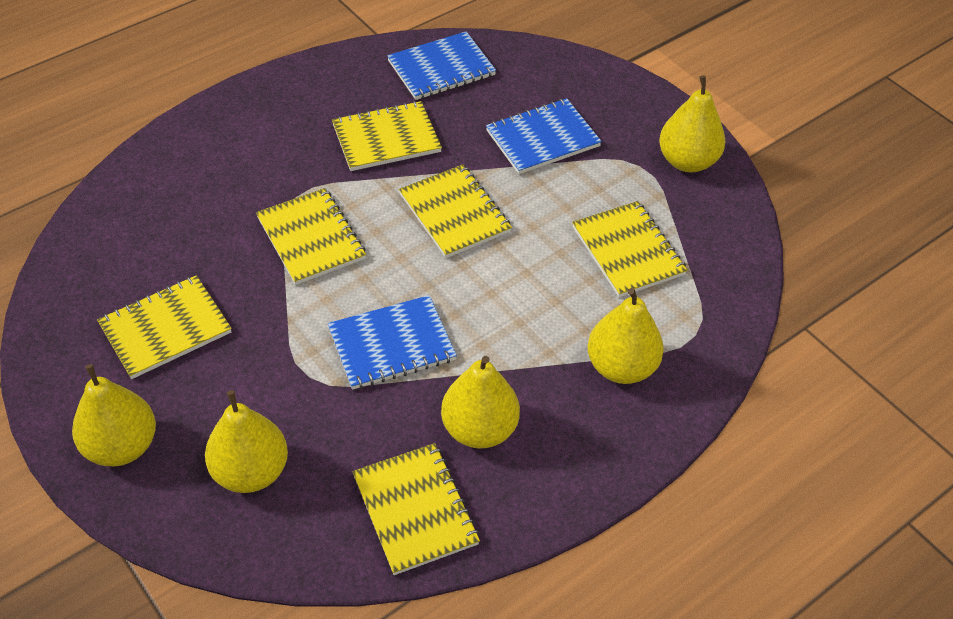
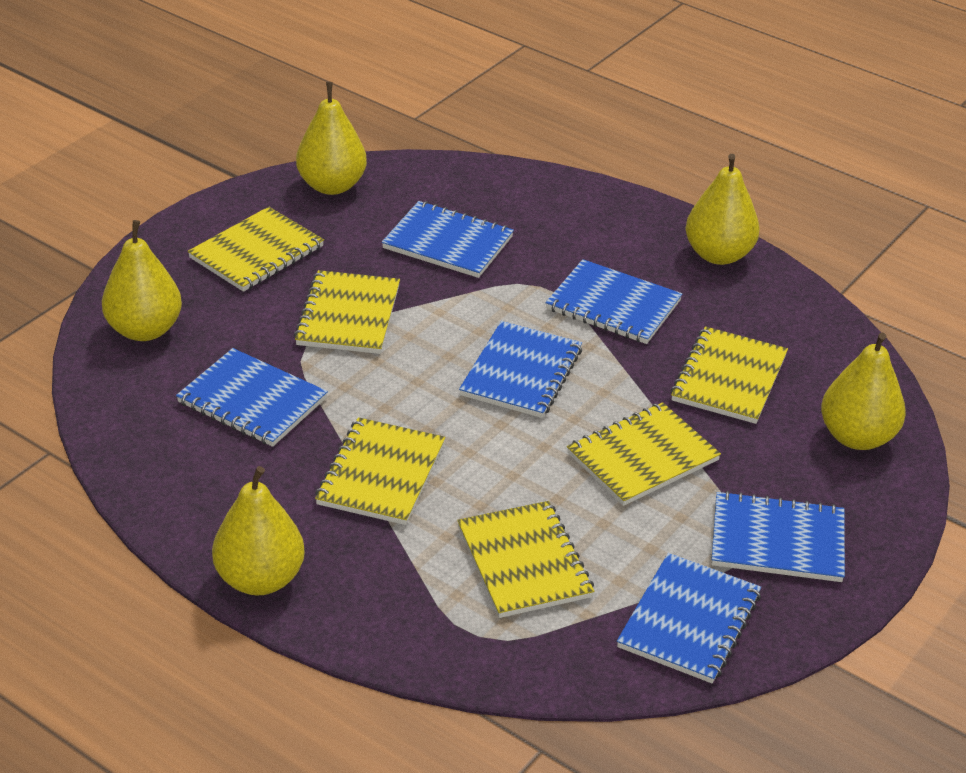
blue notebook: 3 -> 6

